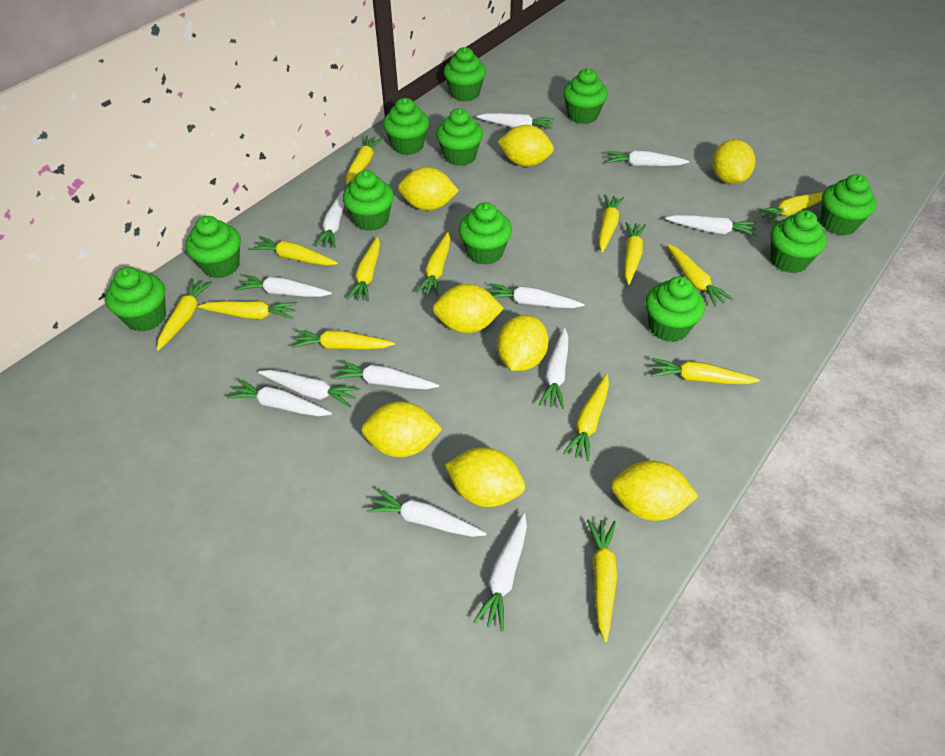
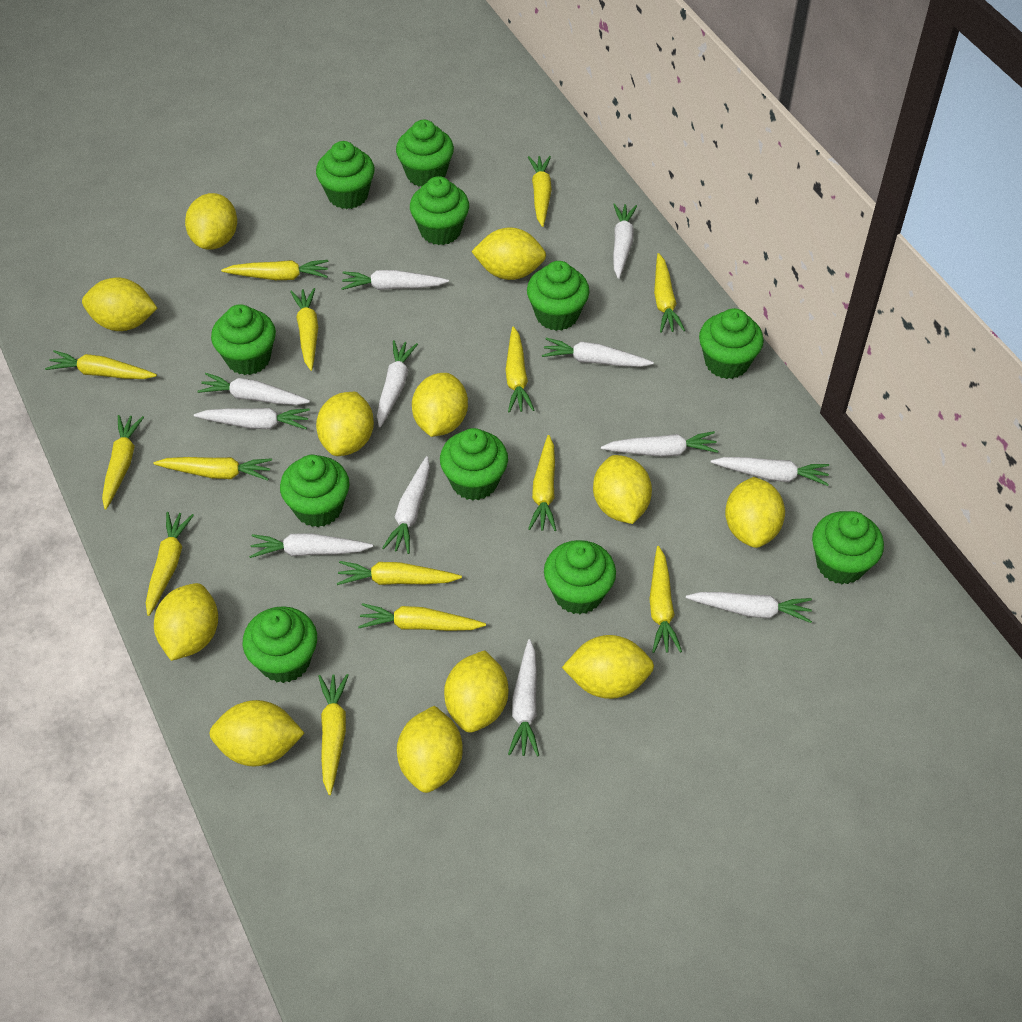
yellow lemon: 8 -> 12

